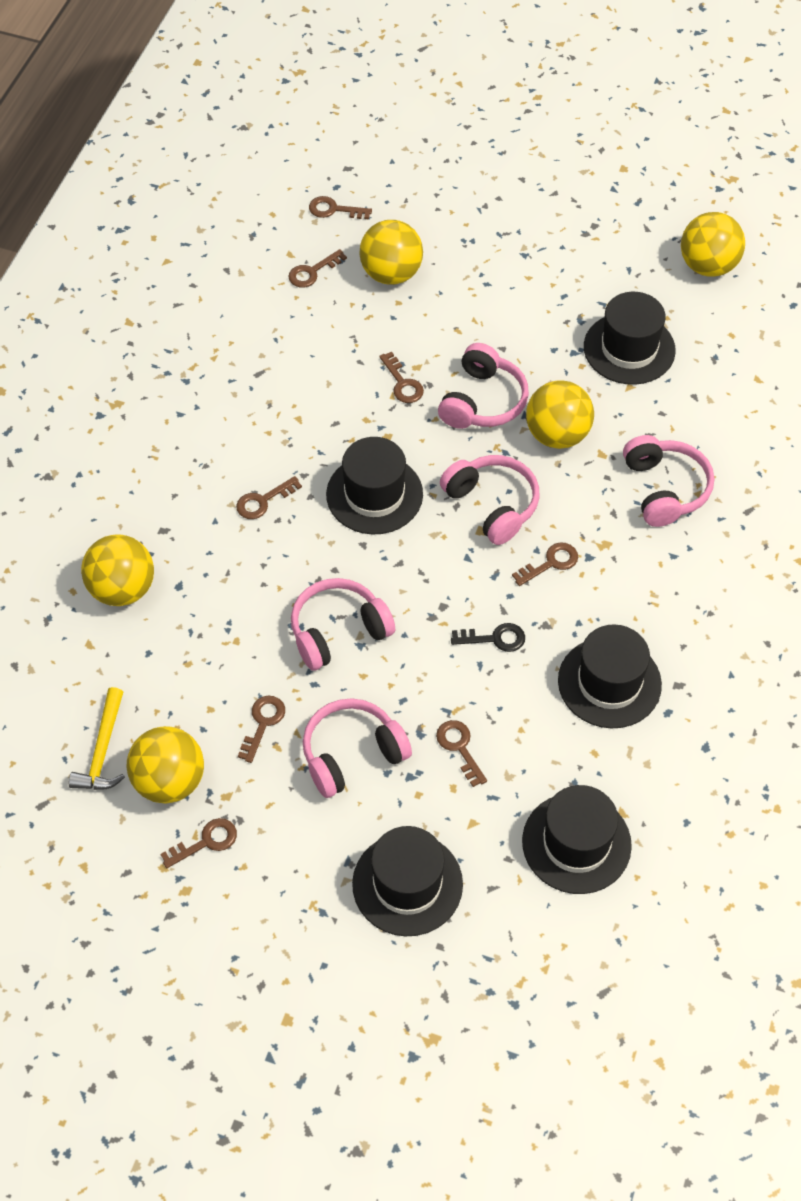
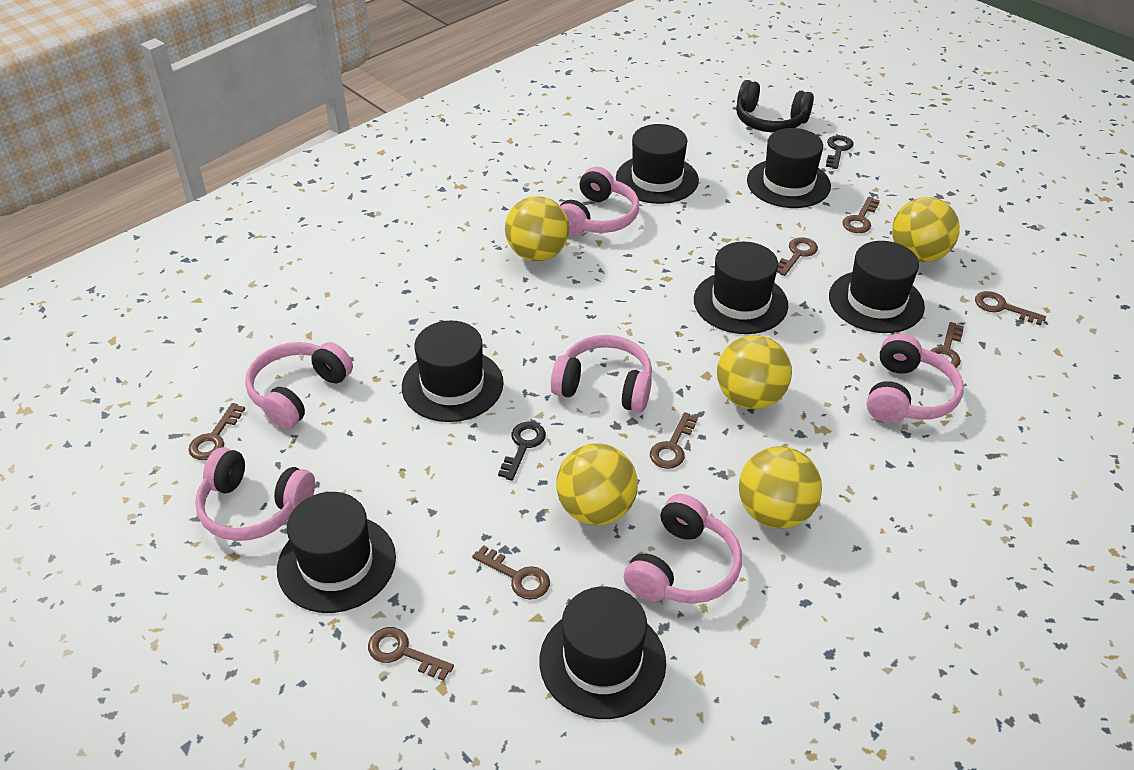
black hat: 5 -> 7
black headphones: 0 -> 1
black key: 1 -> 2
pink headphones: 5 -> 6
yellow hammer: 1 -> 0

